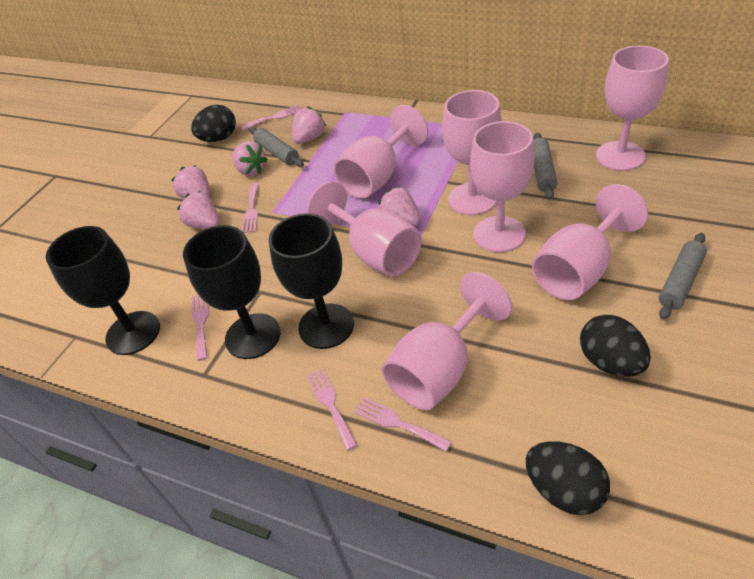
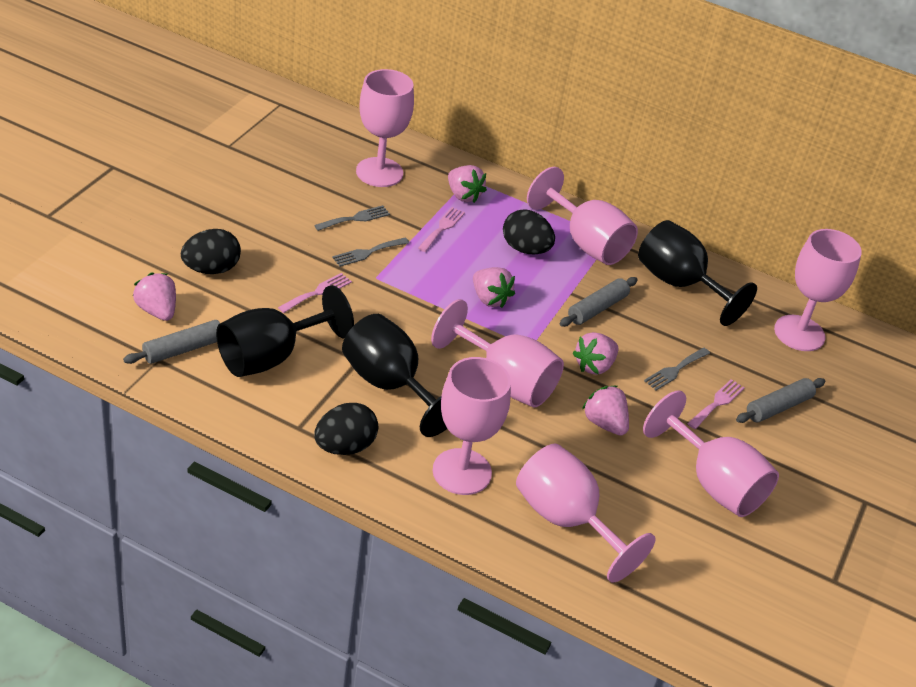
grey fork: 0 -> 3
pink fork: 5 -> 3

